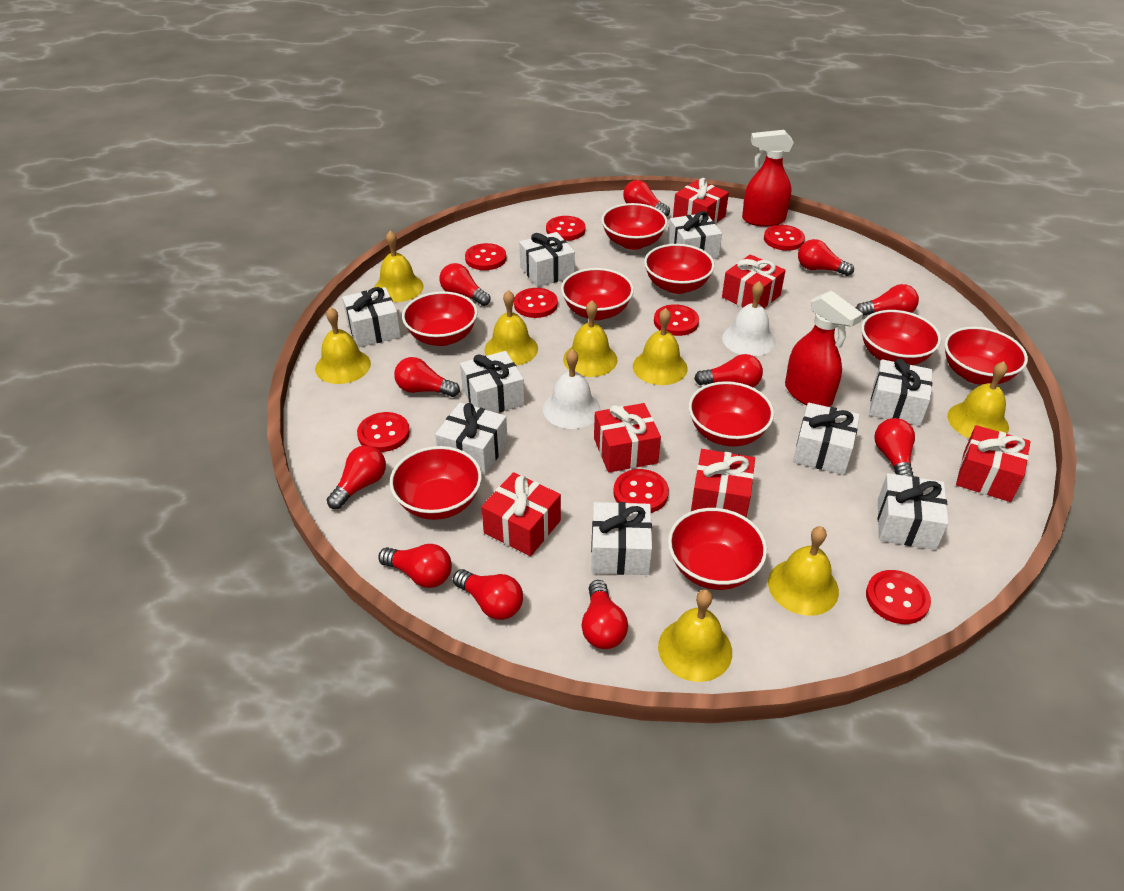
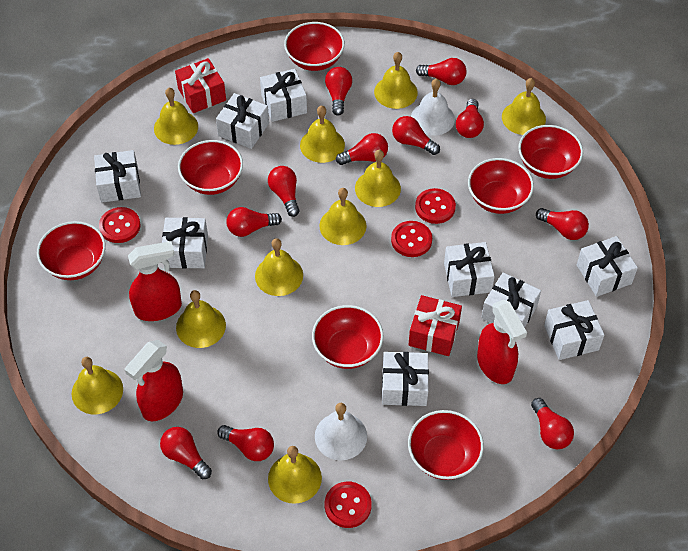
red bowl: 9 -> 7
red button: 8 -> 4
red gift: 6 -> 2
red spray bottle: 2 -> 3
yellow bell: 8 -> 10

